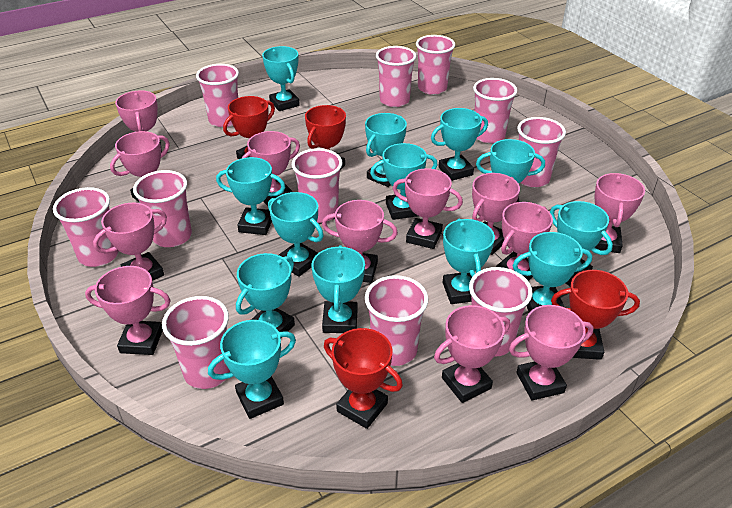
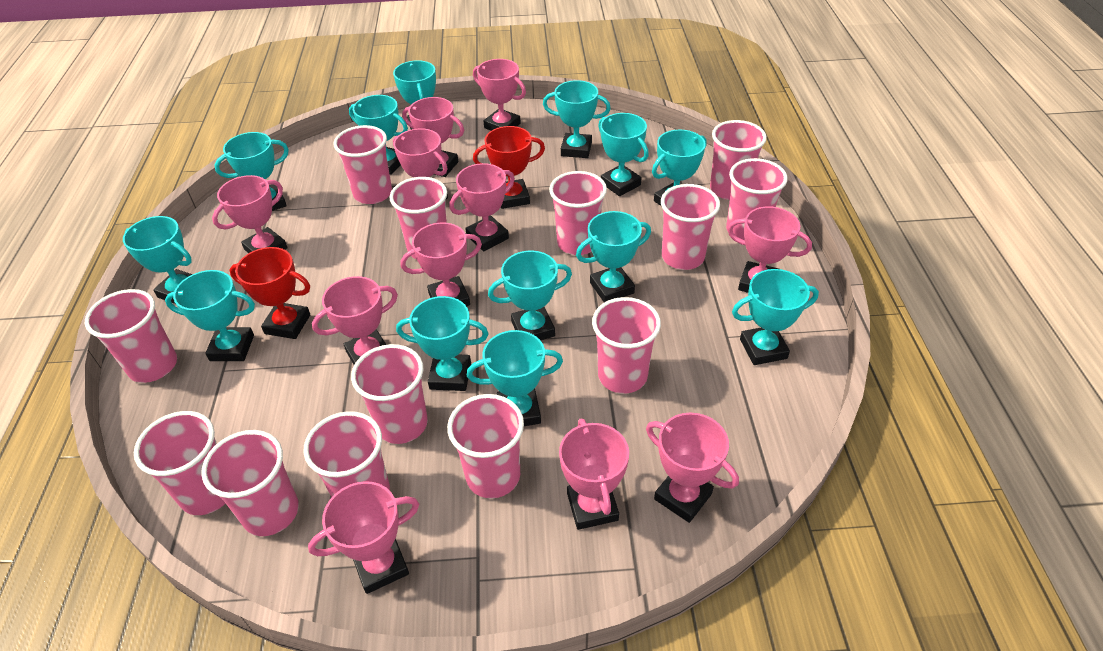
pink cup: 11 -> 13
pink trophy: 12 -> 11
red trophy: 4 -> 2

